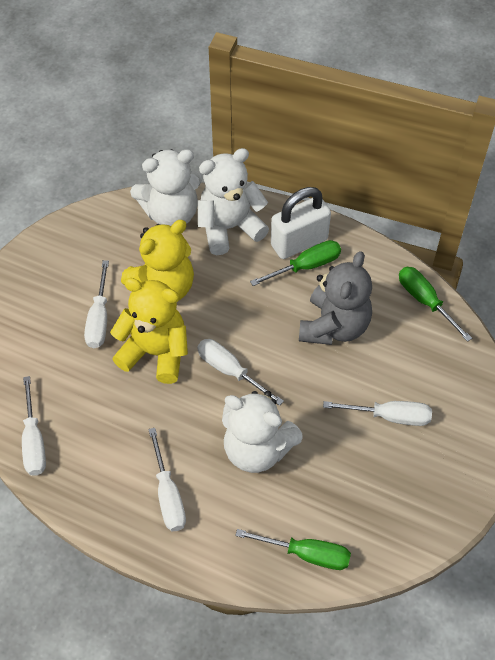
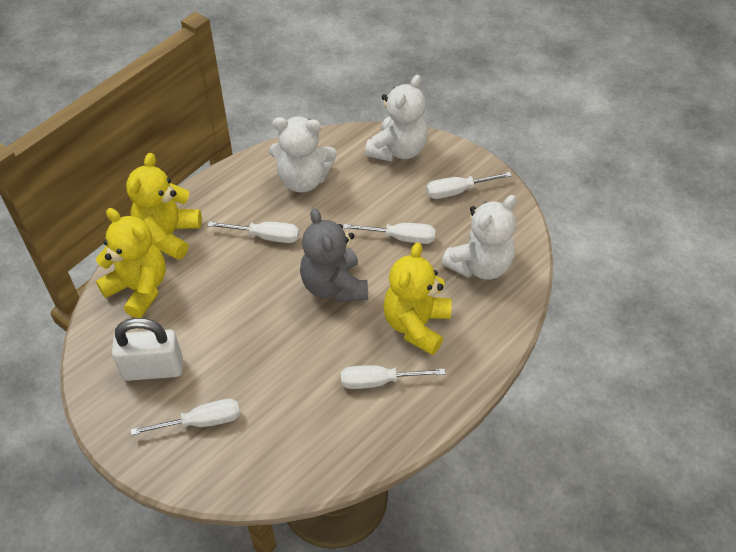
green screwdriver: 3 -> 0
yellow teddy bear: 2 -> 3

